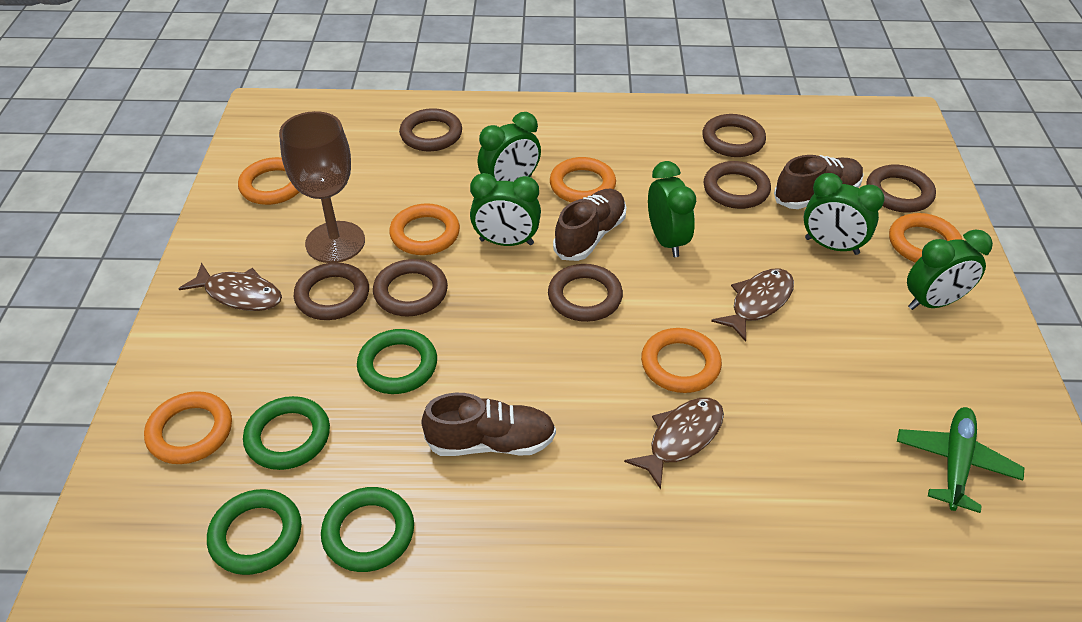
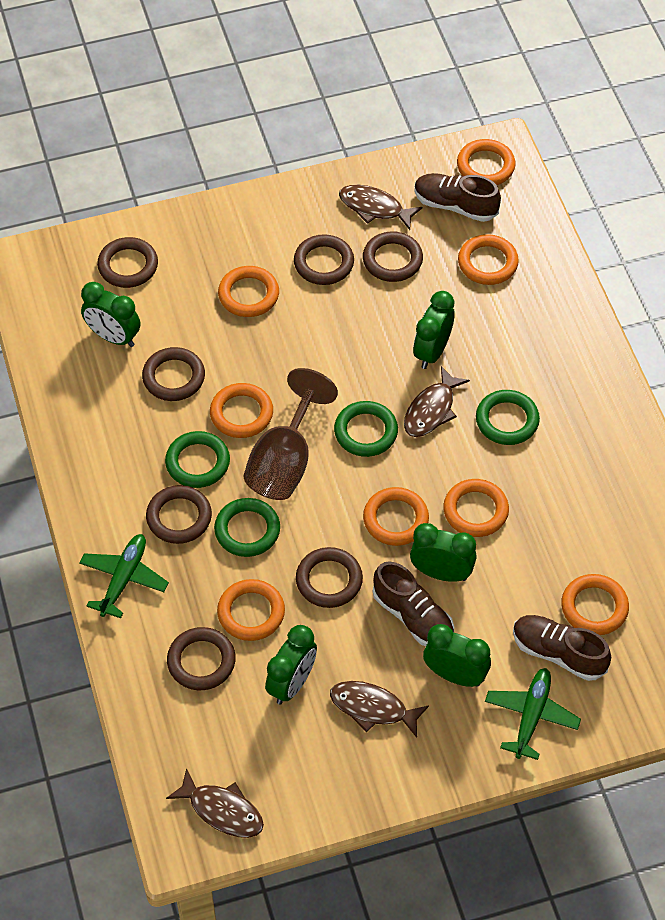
brown fish: 3 -> 4
green plane: 1 -> 2
orange ring: 6 -> 8

